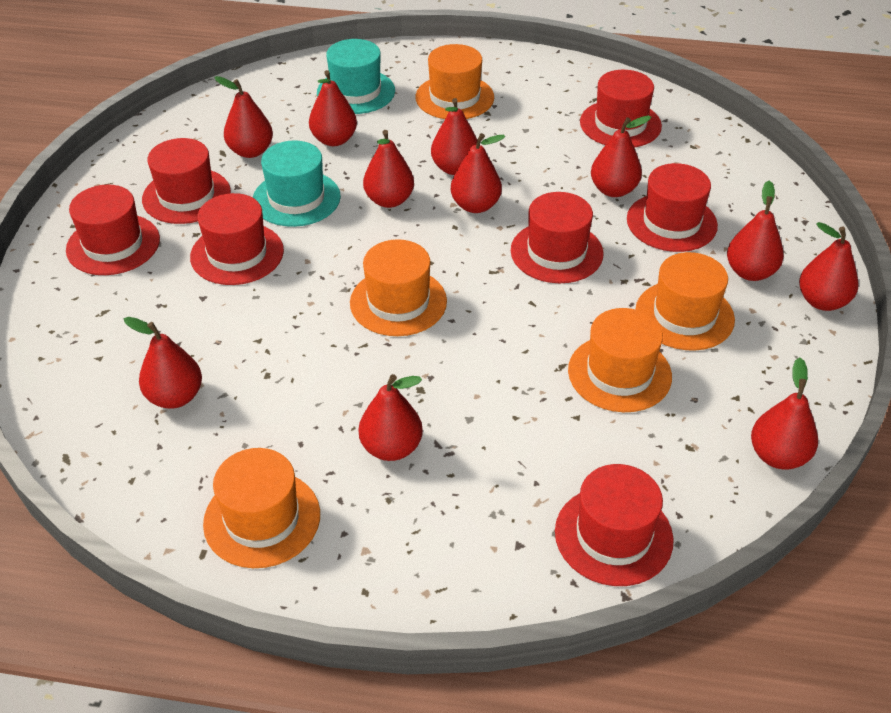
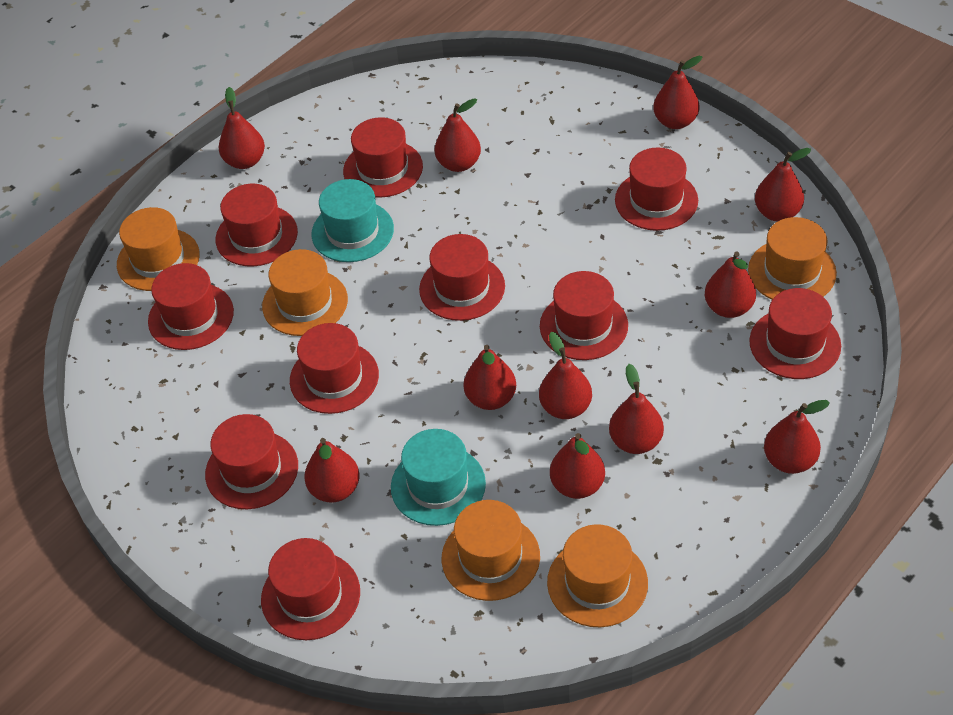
red hat: 7 -> 10

